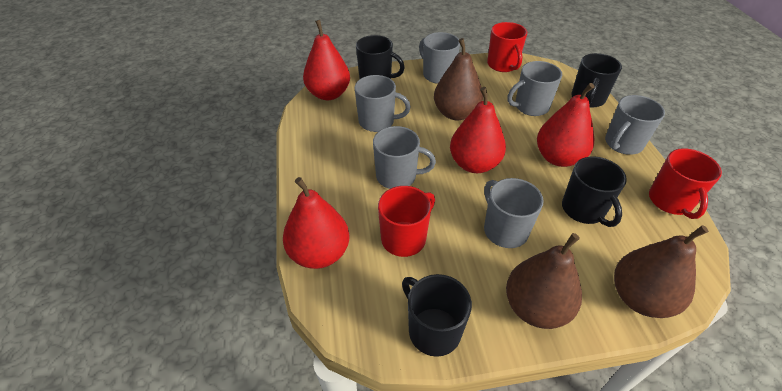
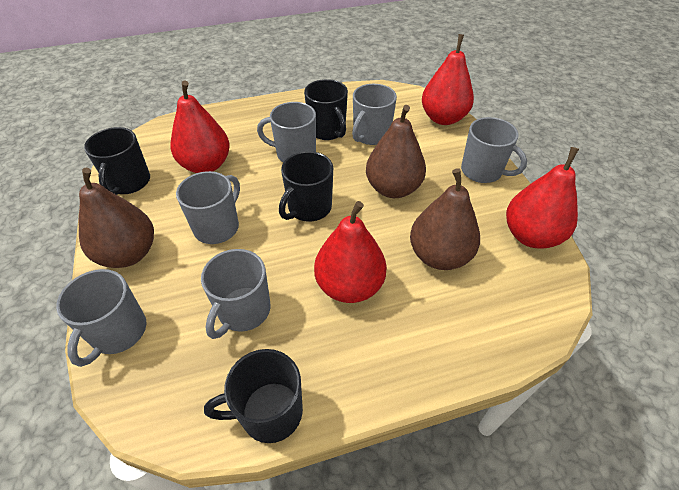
red mug: 3 -> 0

